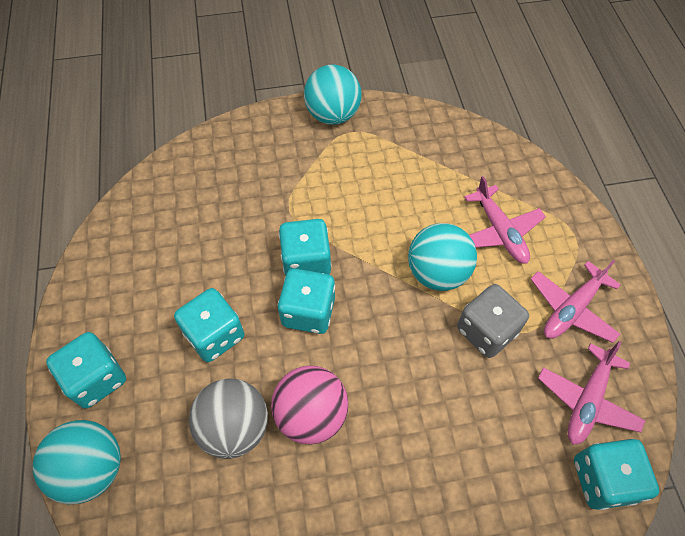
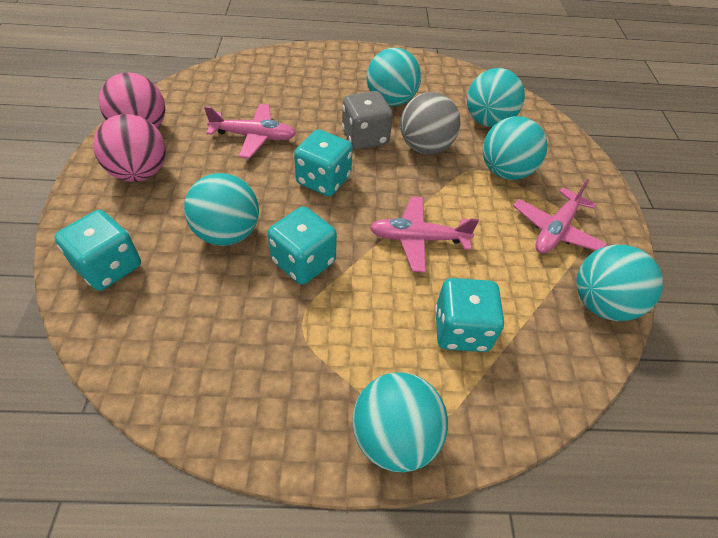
pink ball: 1 -> 2
turquoise ball: 3 -> 6
turquoise dice: 5 -> 4

